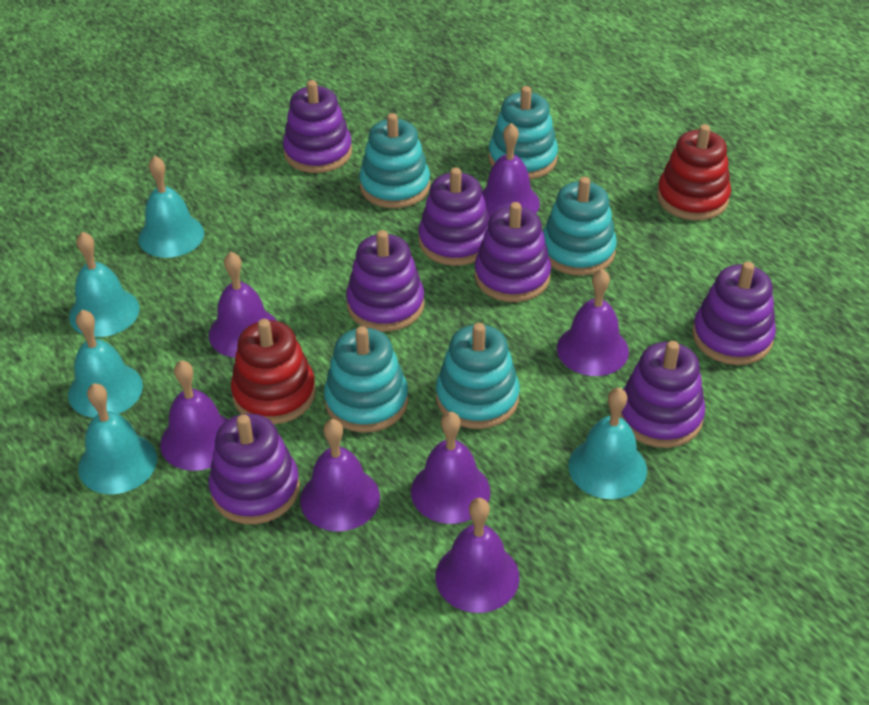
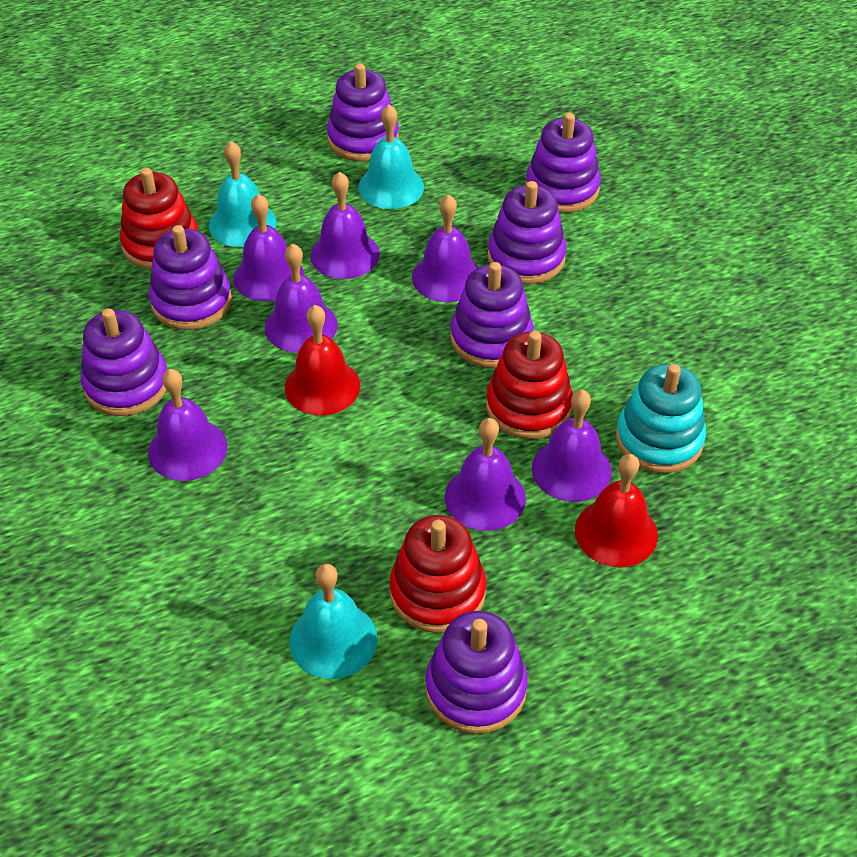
red bell: 0 -> 2
red stacking toy: 2 -> 3
turquoise bell: 5 -> 3
turquoise stacking toy: 5 -> 1

